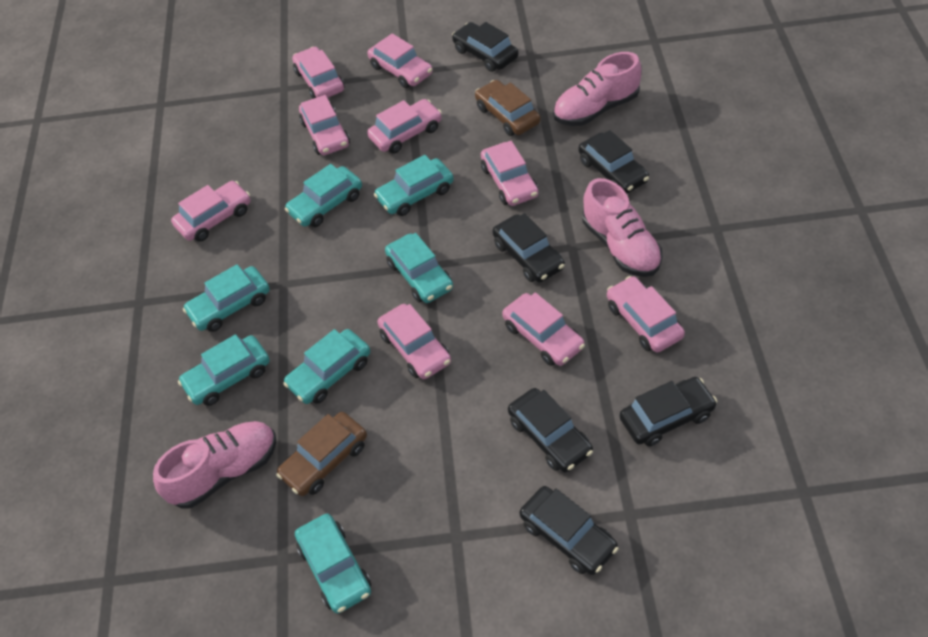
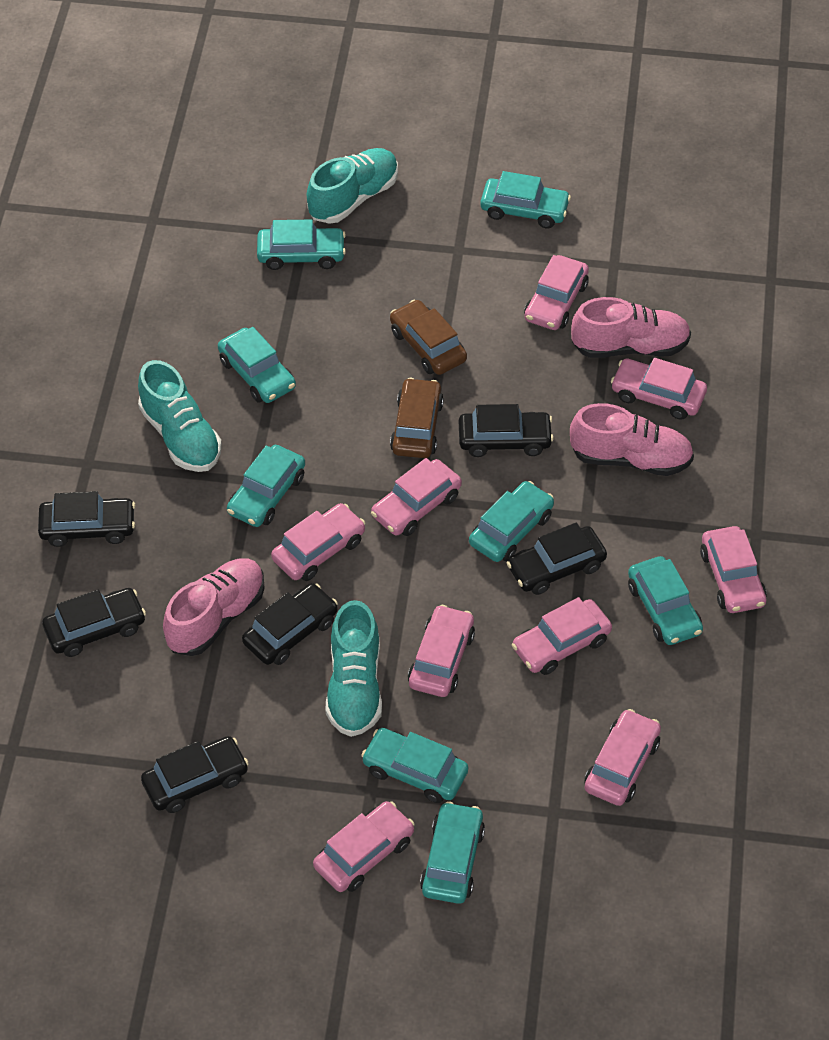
turquoise car: 7 -> 8
turquoise shoe: 0 -> 3

